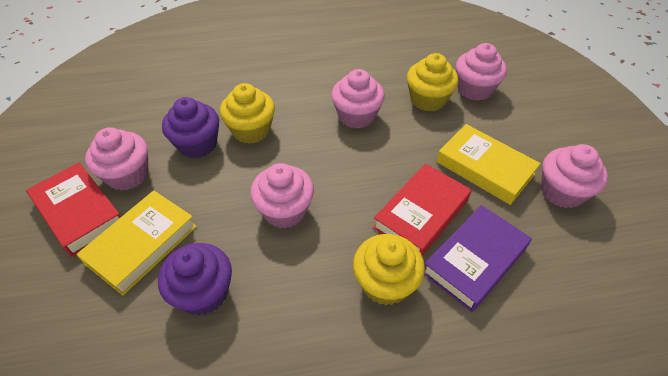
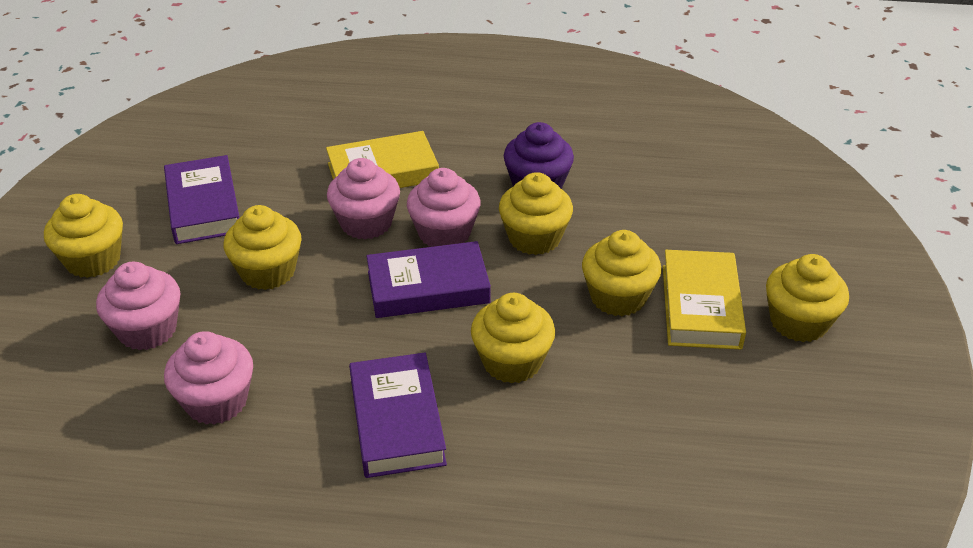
pink cupcake: 5 -> 4
purple book: 1 -> 3
purple cupcake: 2 -> 1
red book: 2 -> 0
yellow cupcake: 3 -> 6

